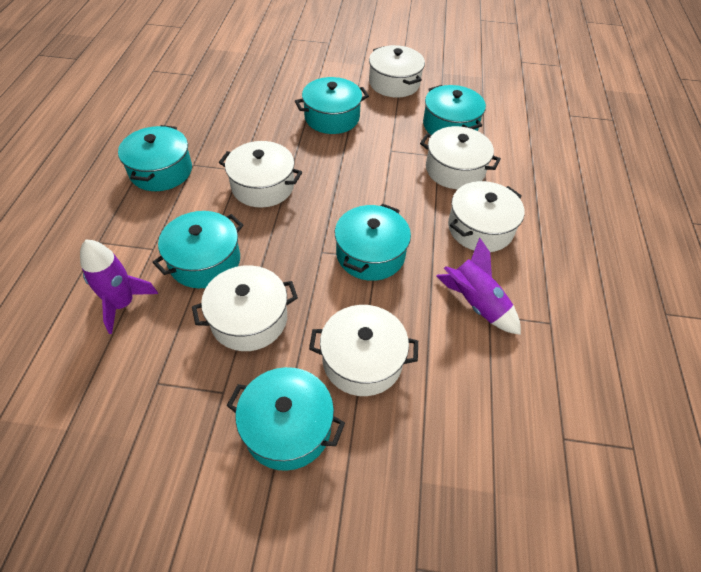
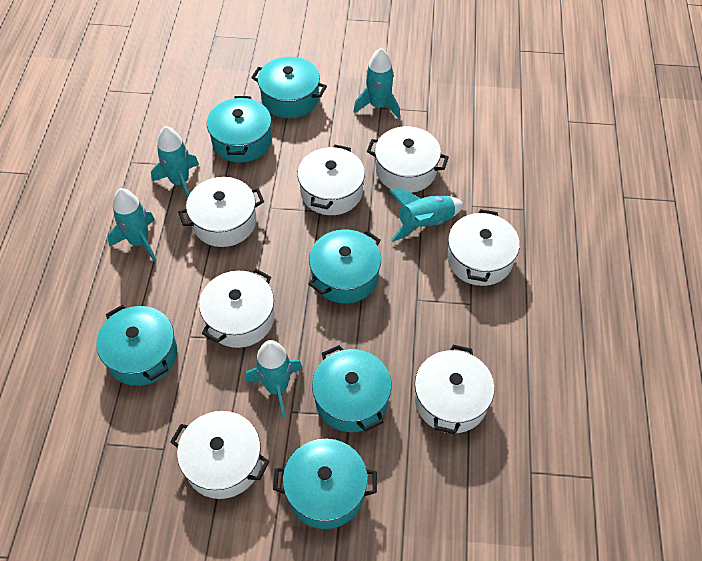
purple rocket: 2 -> 0
turquoise rocket: 0 -> 5
white pot: 6 -> 7

